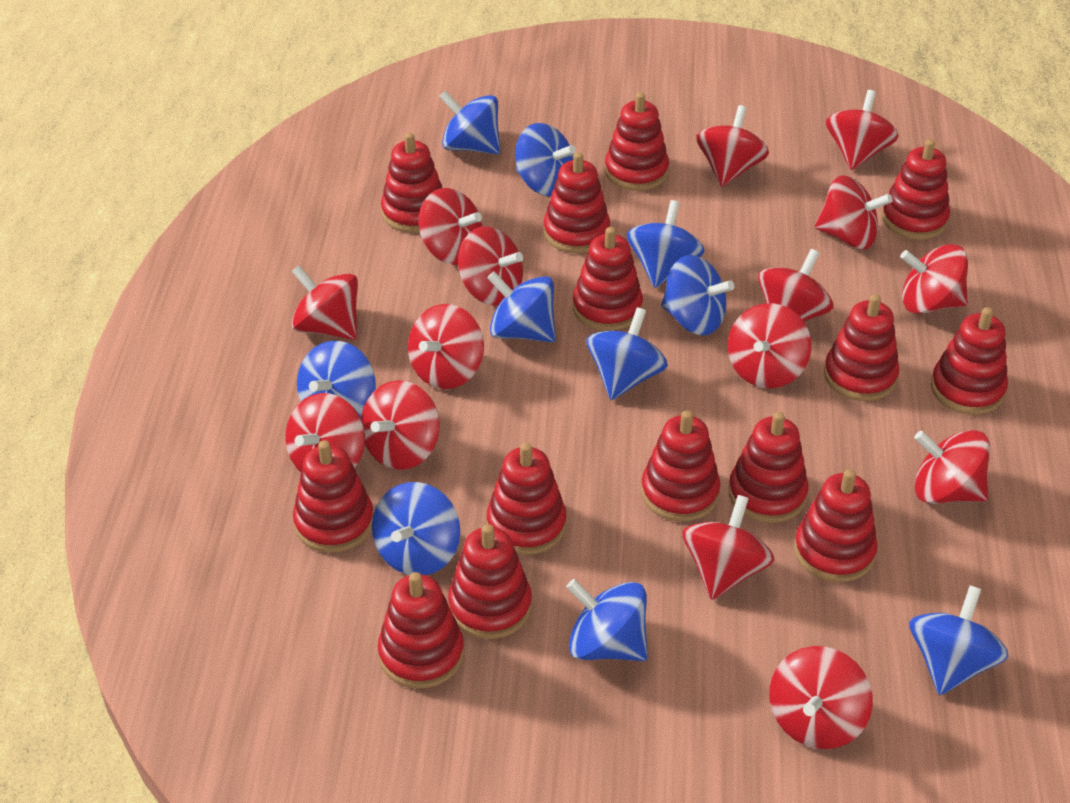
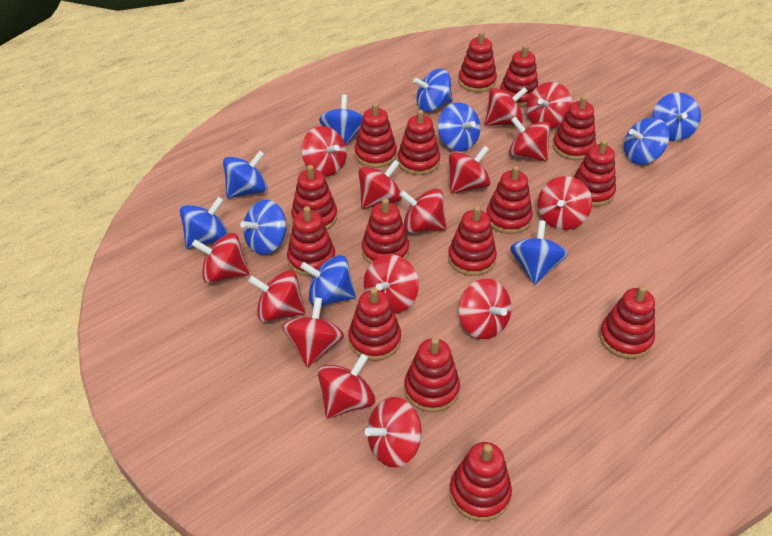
red stacking toy: 14 -> 15

